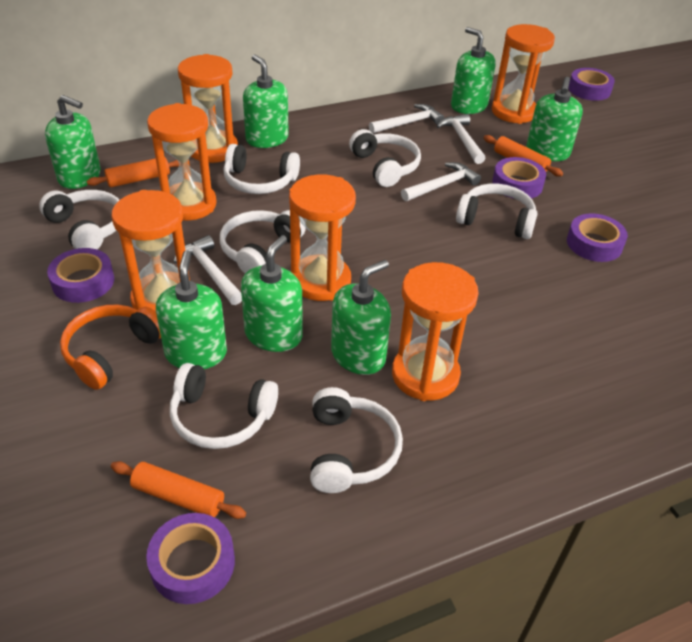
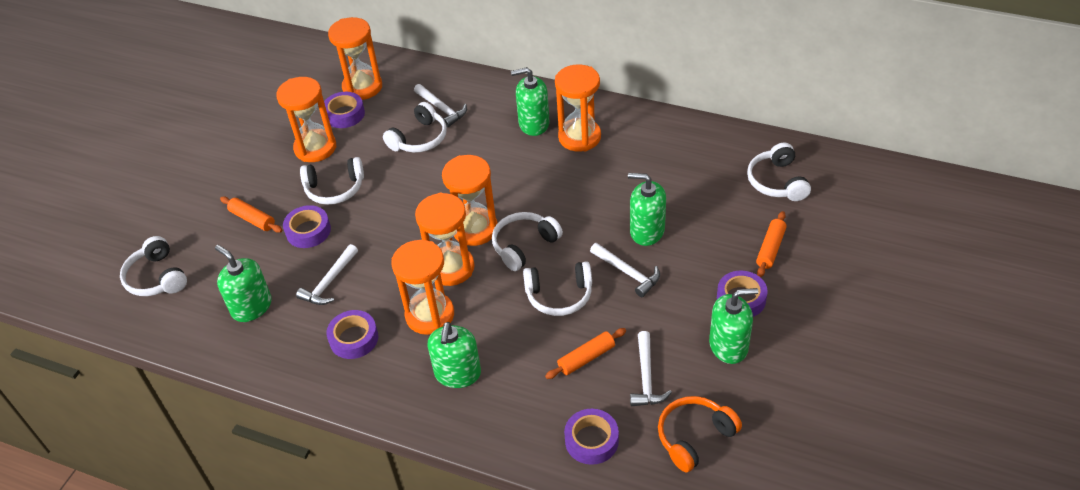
green soap dispenser: 7 -> 5
white headphones: 7 -> 6

